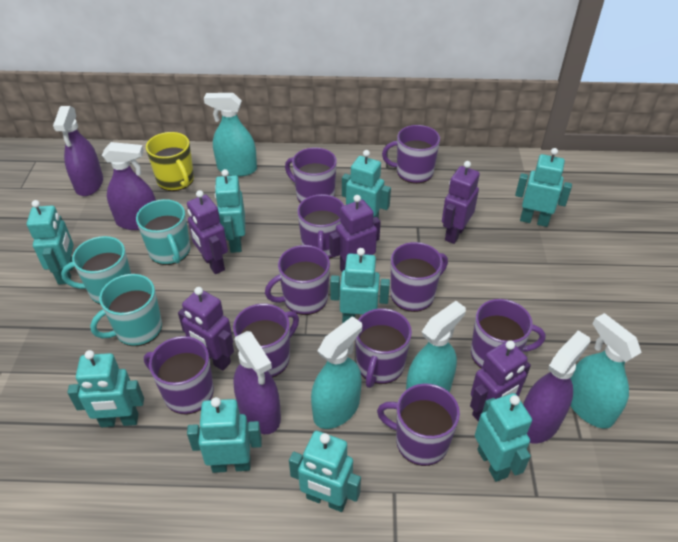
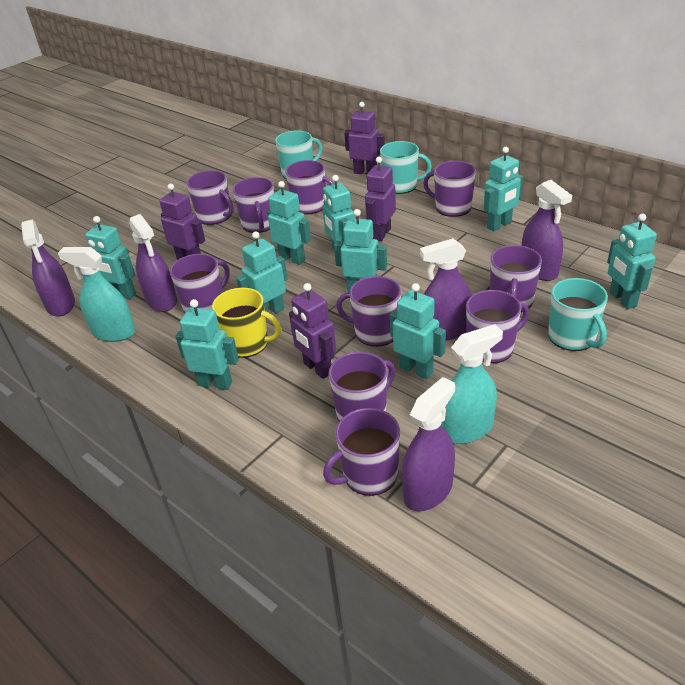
purple robot: 5 -> 4
purple spray bottle: 4 -> 5
turquoise spray bottle: 4 -> 2

